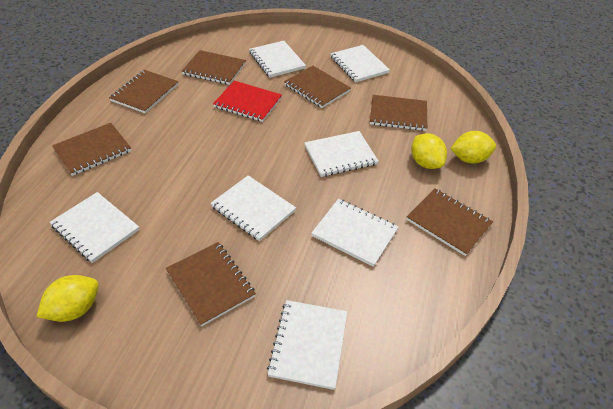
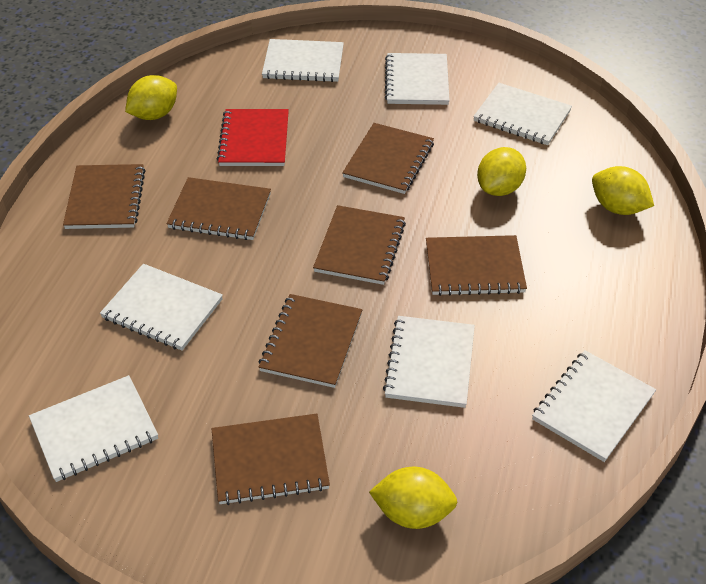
yellow lemon: 3 -> 4

